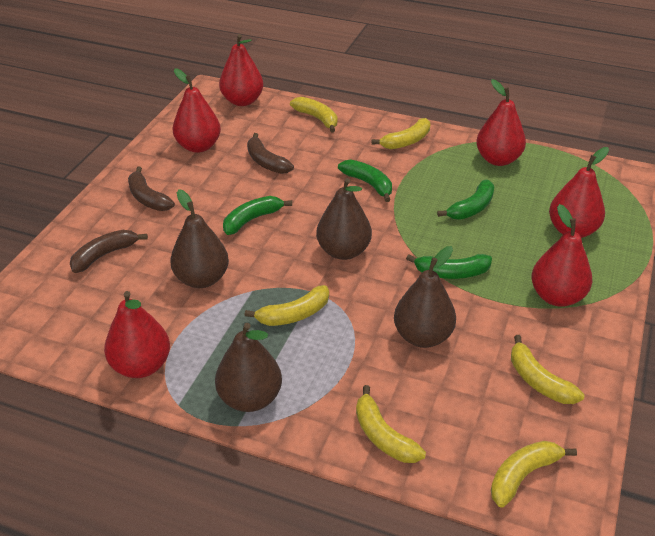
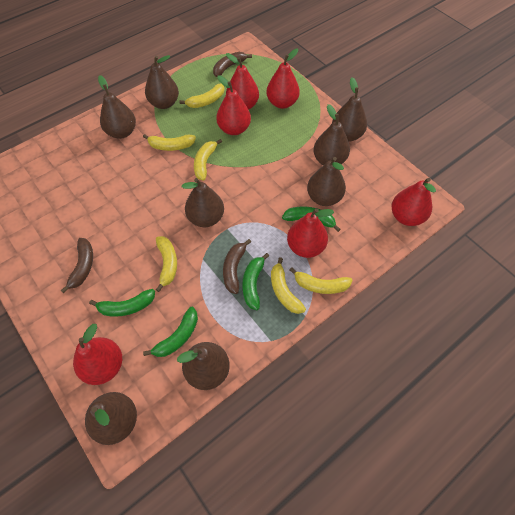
brown pear: 4 -> 8

